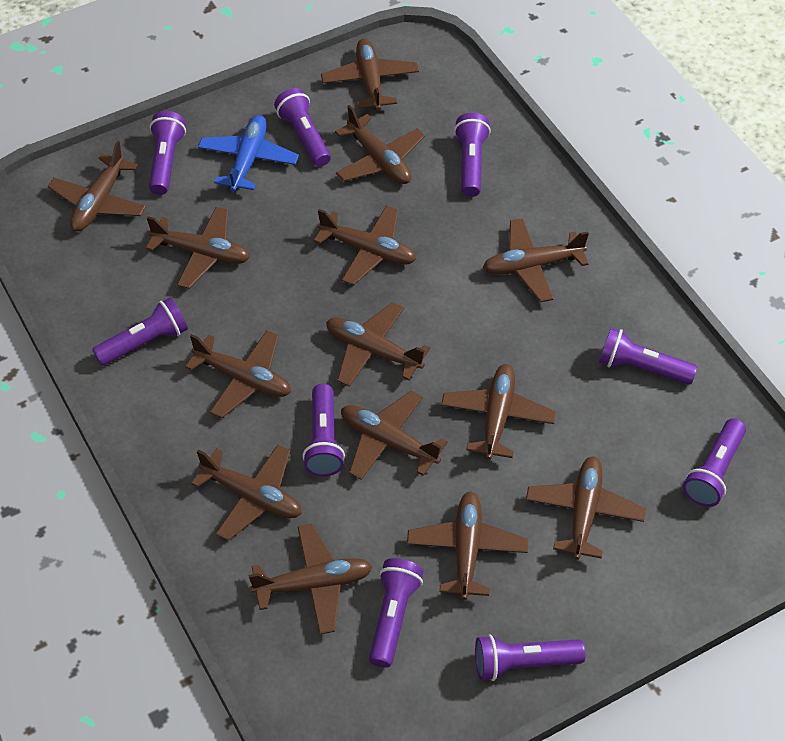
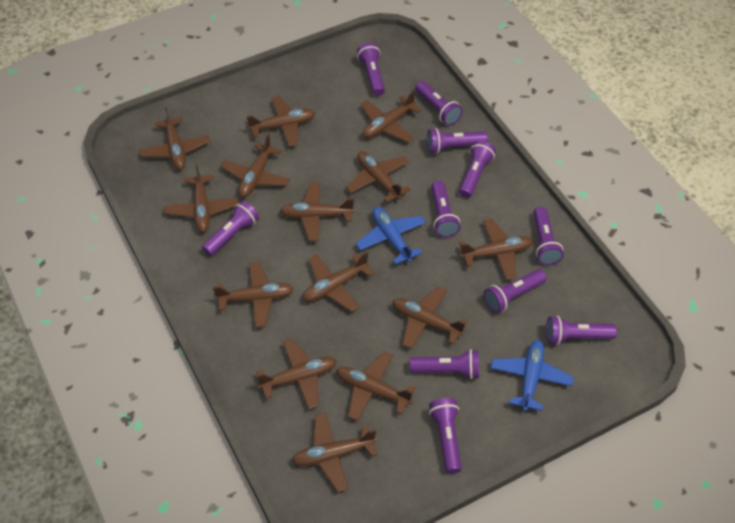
blue plane: 1 -> 2
purple flashlight: 9 -> 11

